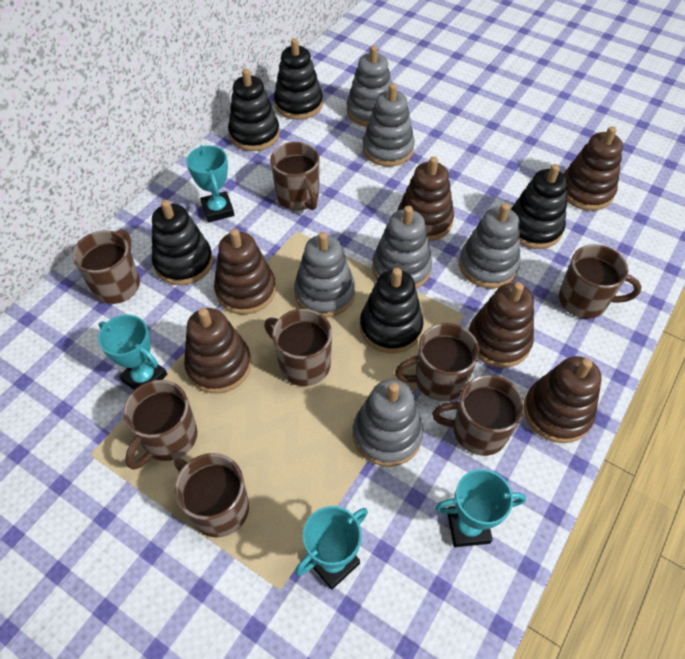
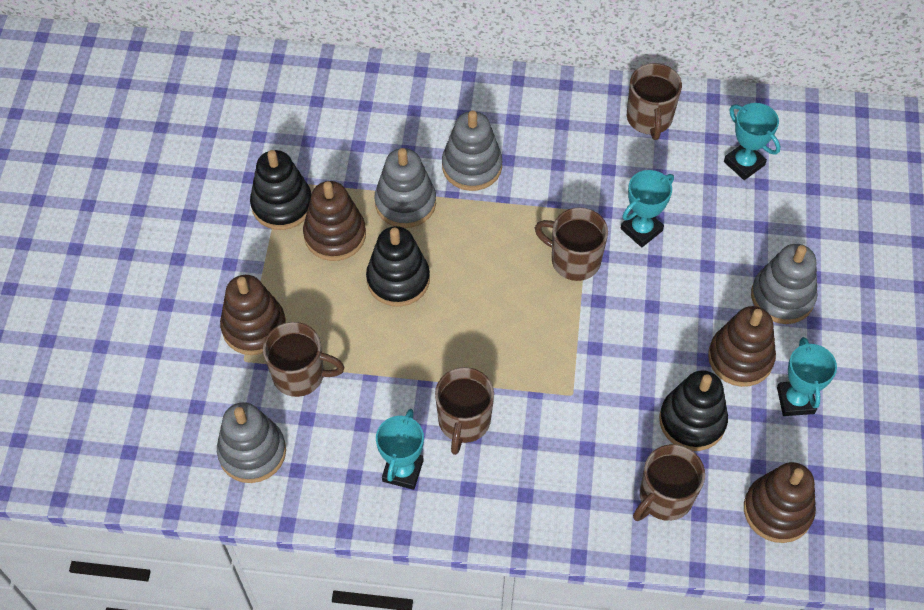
black stacking toy: 5 -> 3
brown mug: 8 -> 5
brown stacking toy: 6 -> 4
grey stacking toy: 6 -> 4

